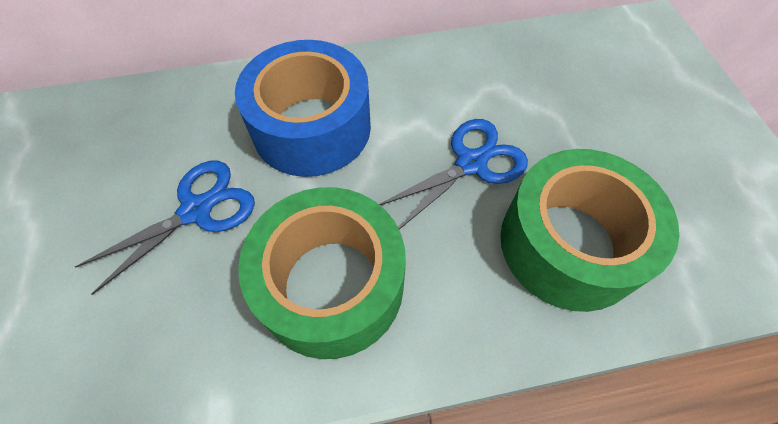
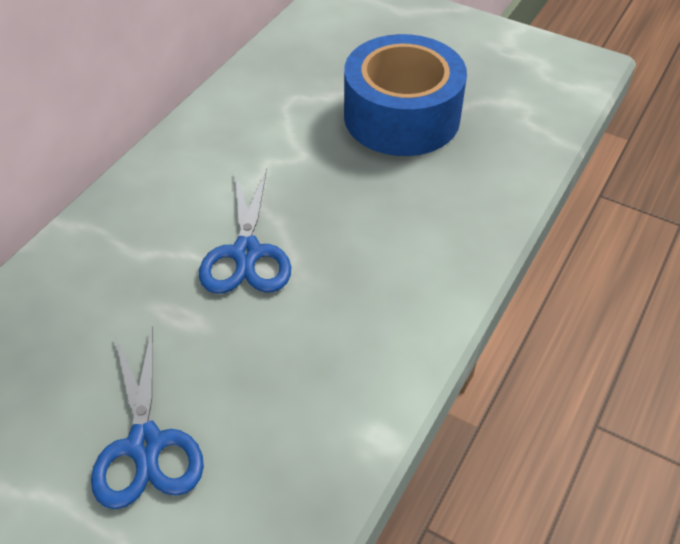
green tape: 2 -> 0

